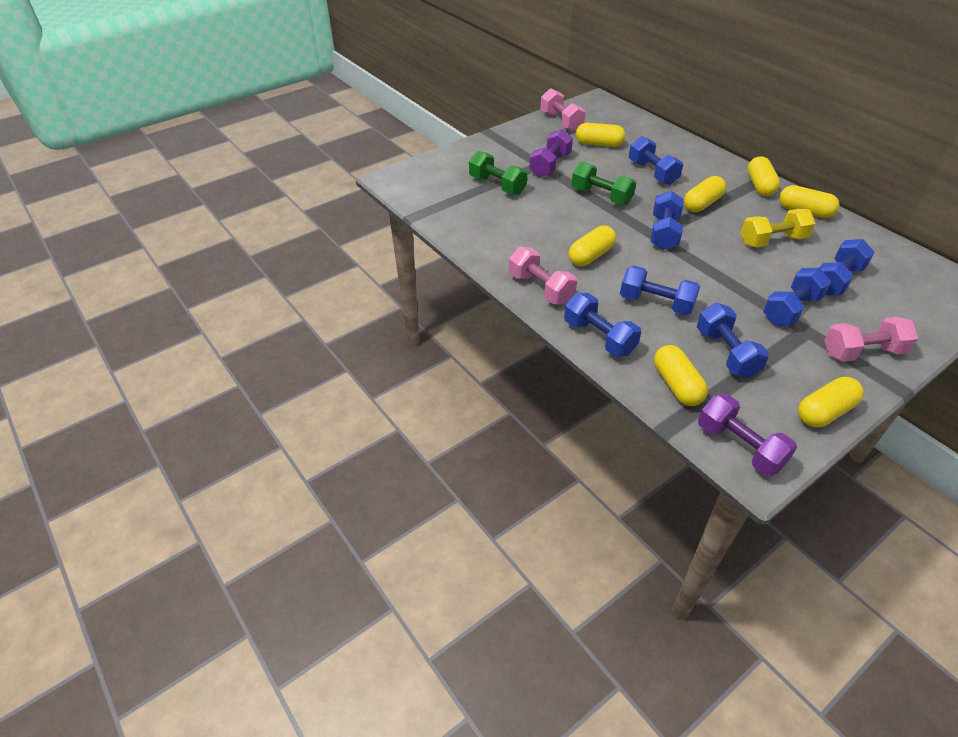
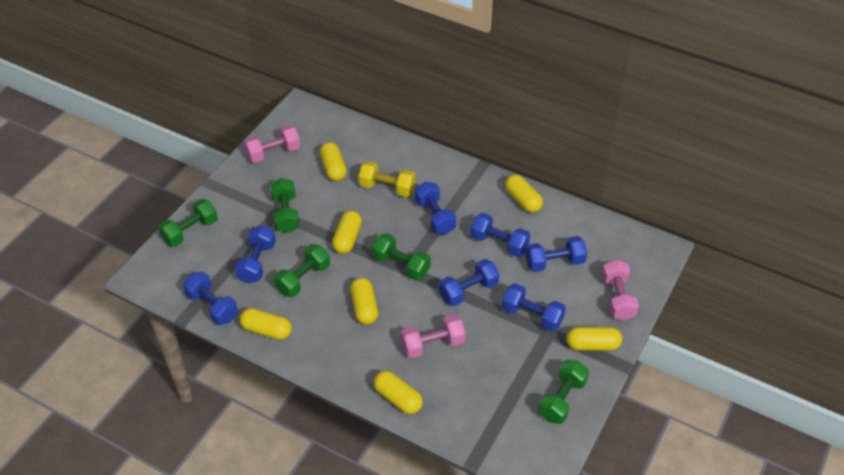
green dumbbell: 2 -> 5
purple dumbbell: 2 -> 0

